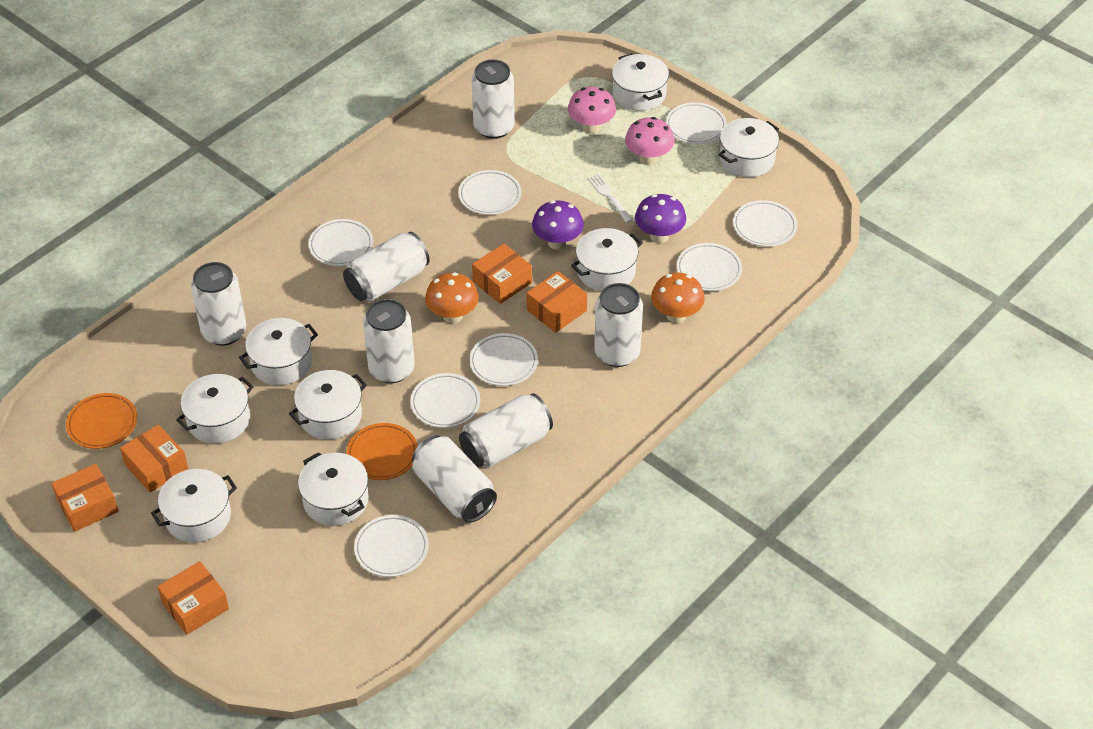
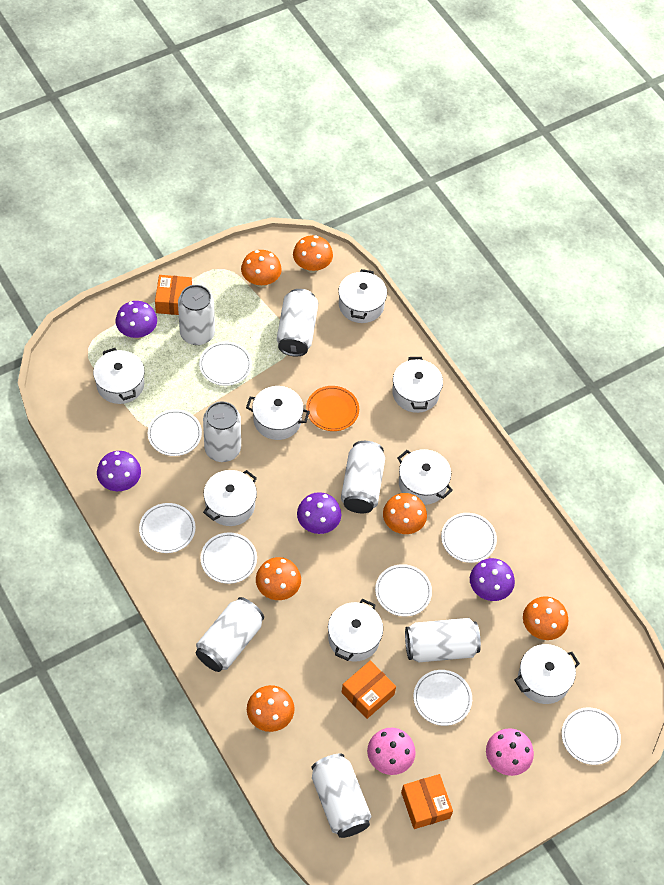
orange box: 5 -> 3
orange mushroom: 2 -> 6
orange plate: 2 -> 1
purple mushroom: 2 -> 4
white fork: 1 -> 0

